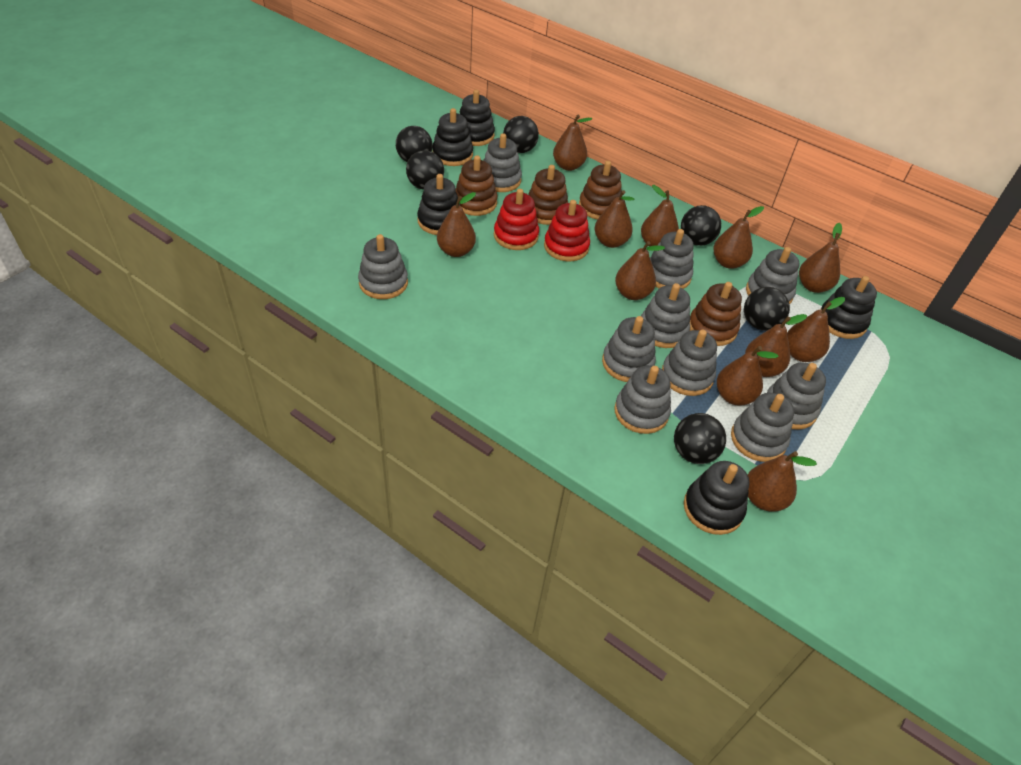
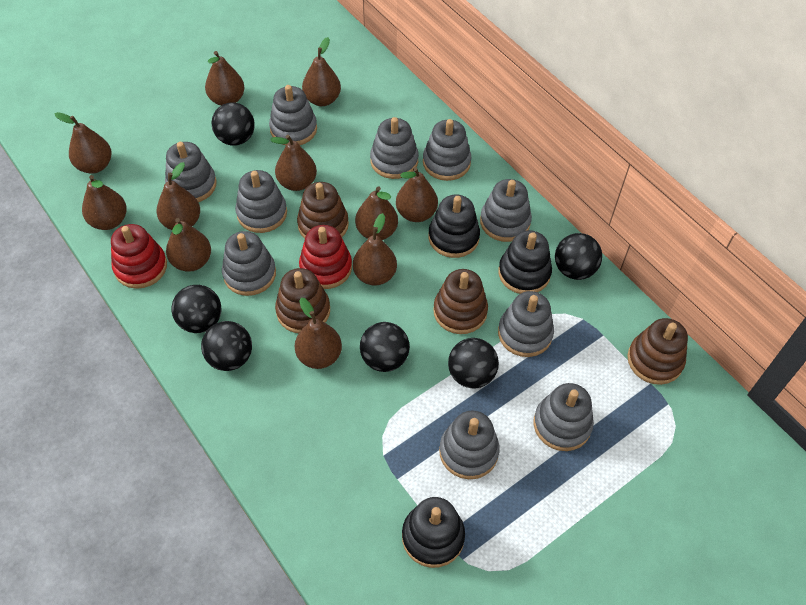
black stacking toy: 5 -> 3

